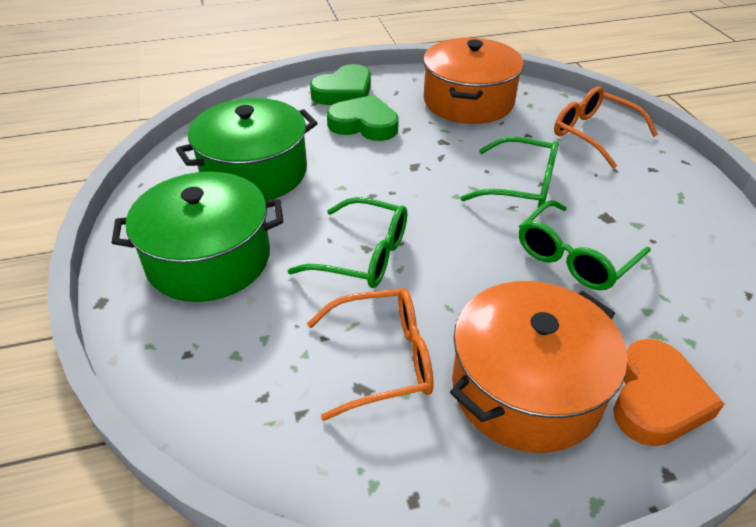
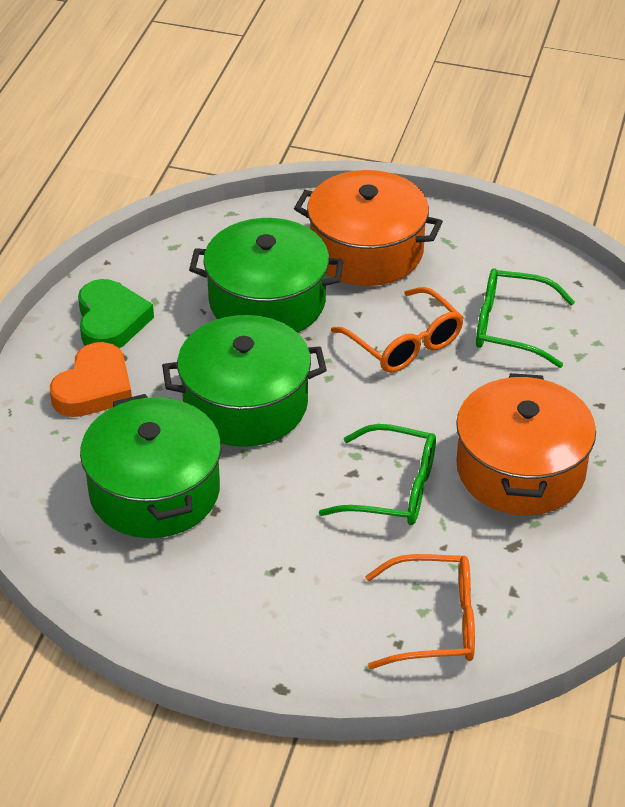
green glasses: 3 -> 2
green heart: 2 -> 1
green pot: 2 -> 3

